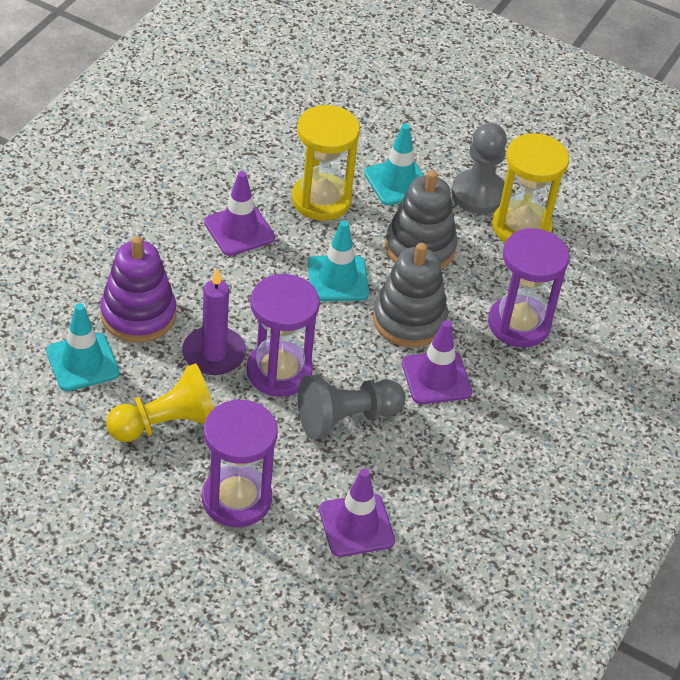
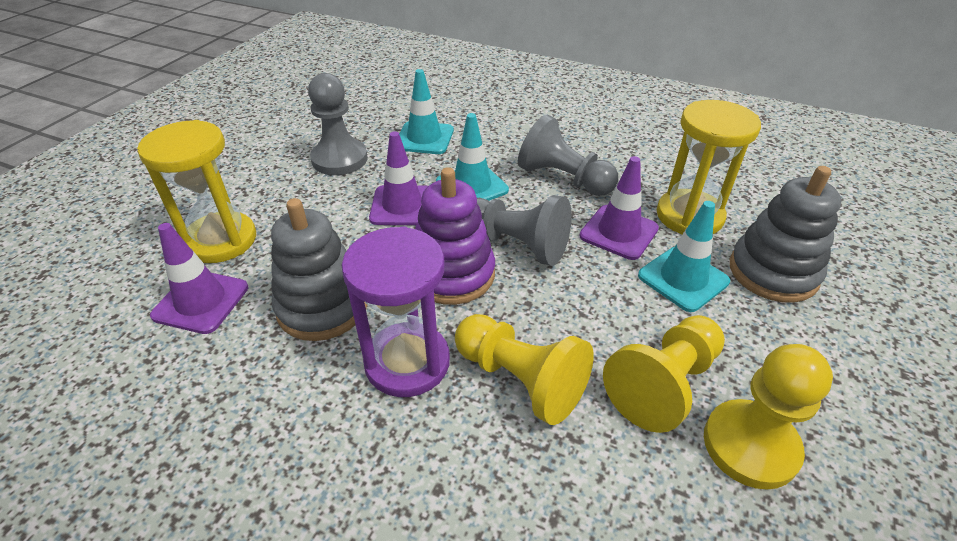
grey pawn: 2 -> 3
purple candle: 1 -> 0
purple hourglass: 3 -> 1
yellow pawn: 1 -> 3

